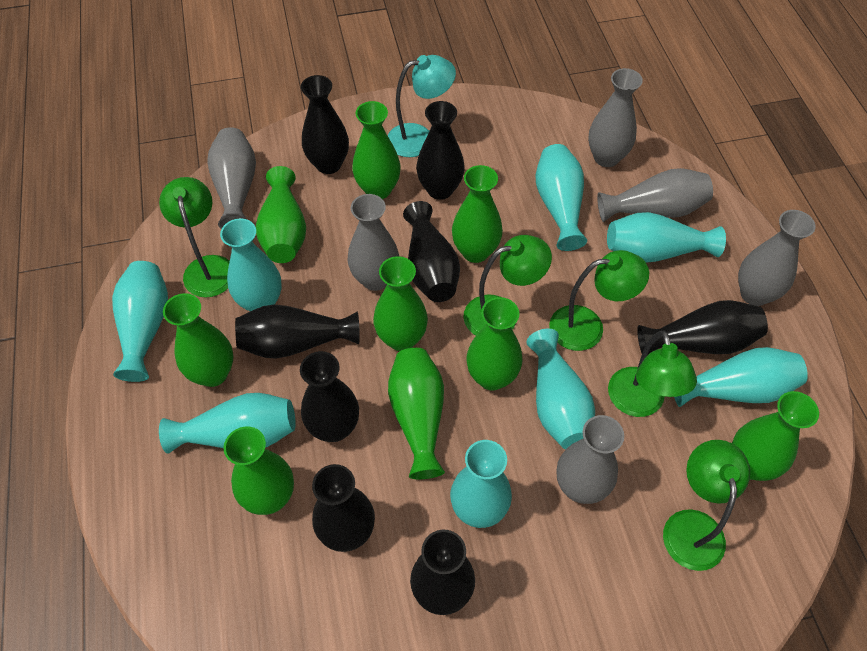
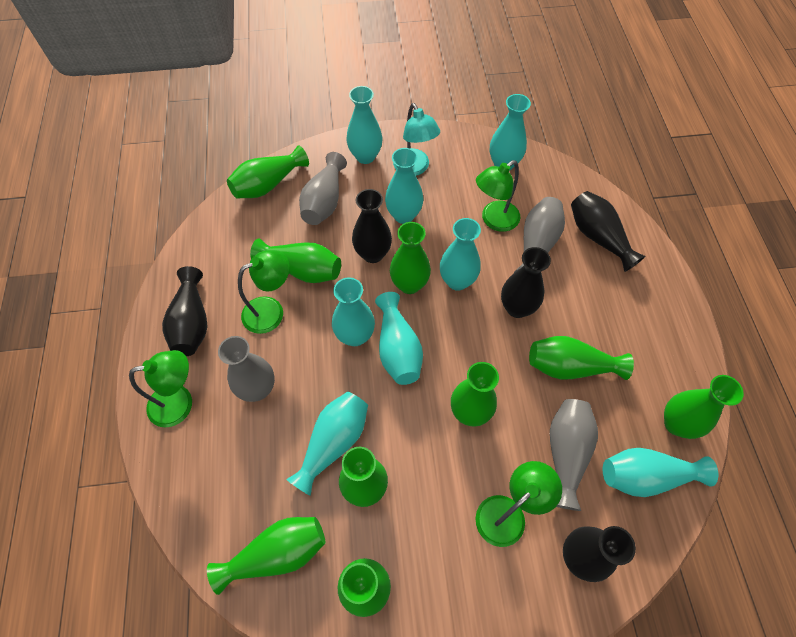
black vase: 8 -> 5
green lamp: 5 -> 4
grey vase: 6 -> 4

